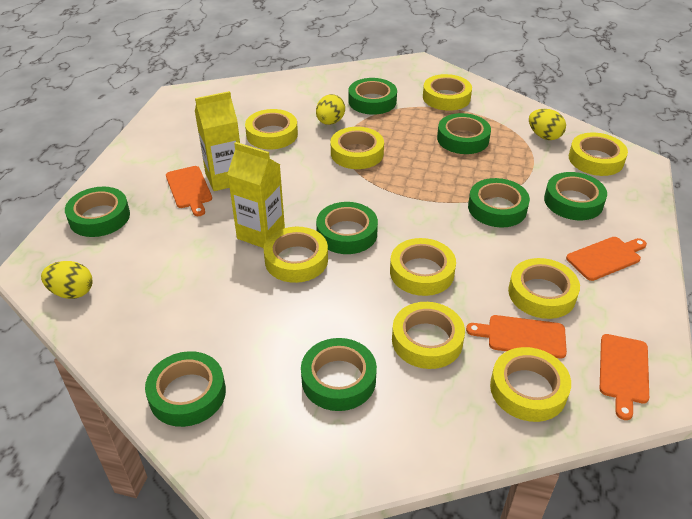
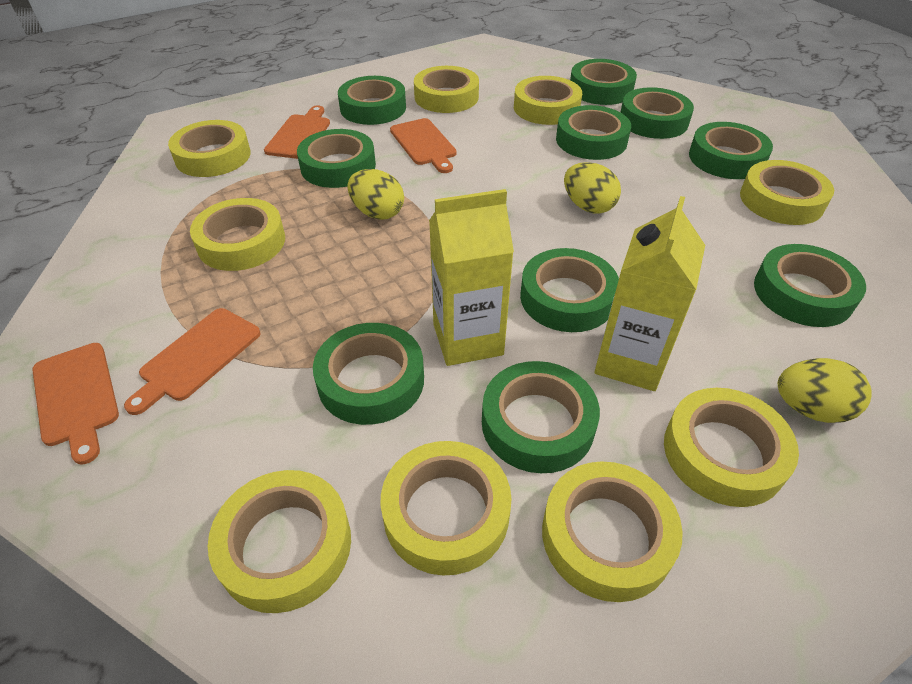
green tape: 8 -> 10

